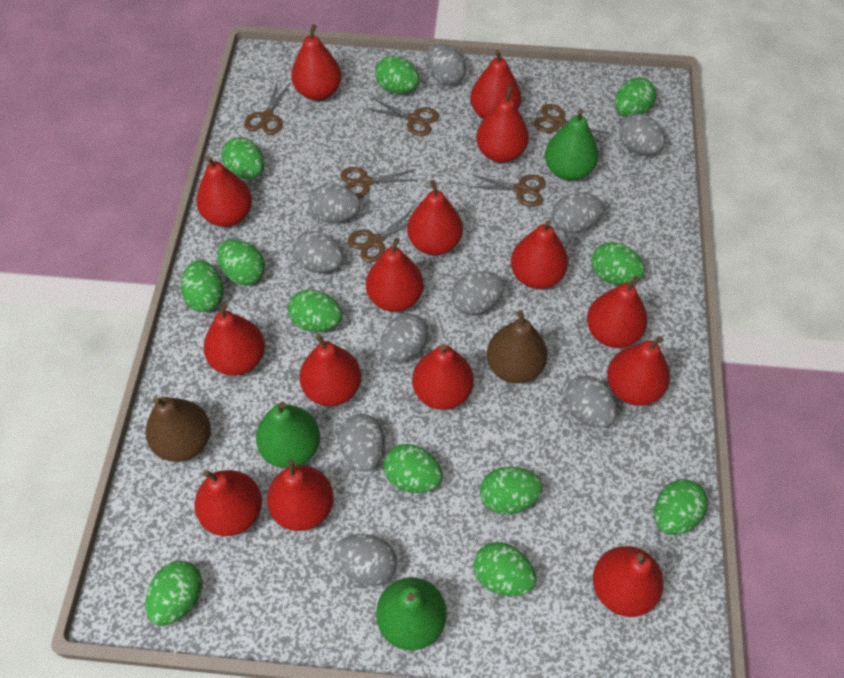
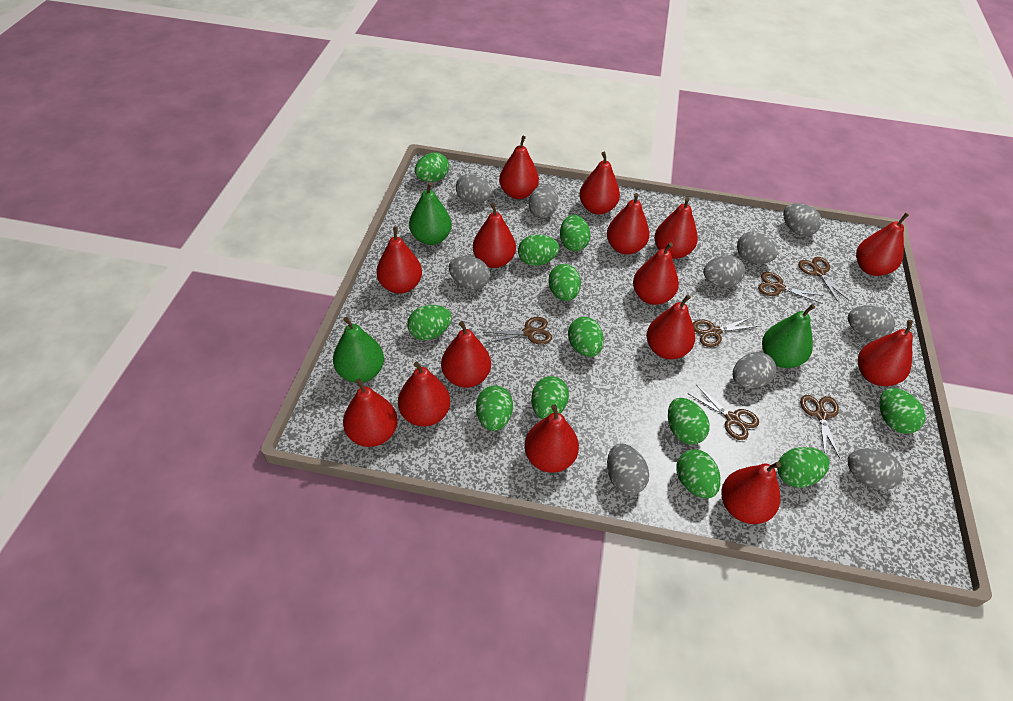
brown pear: 2 -> 0

